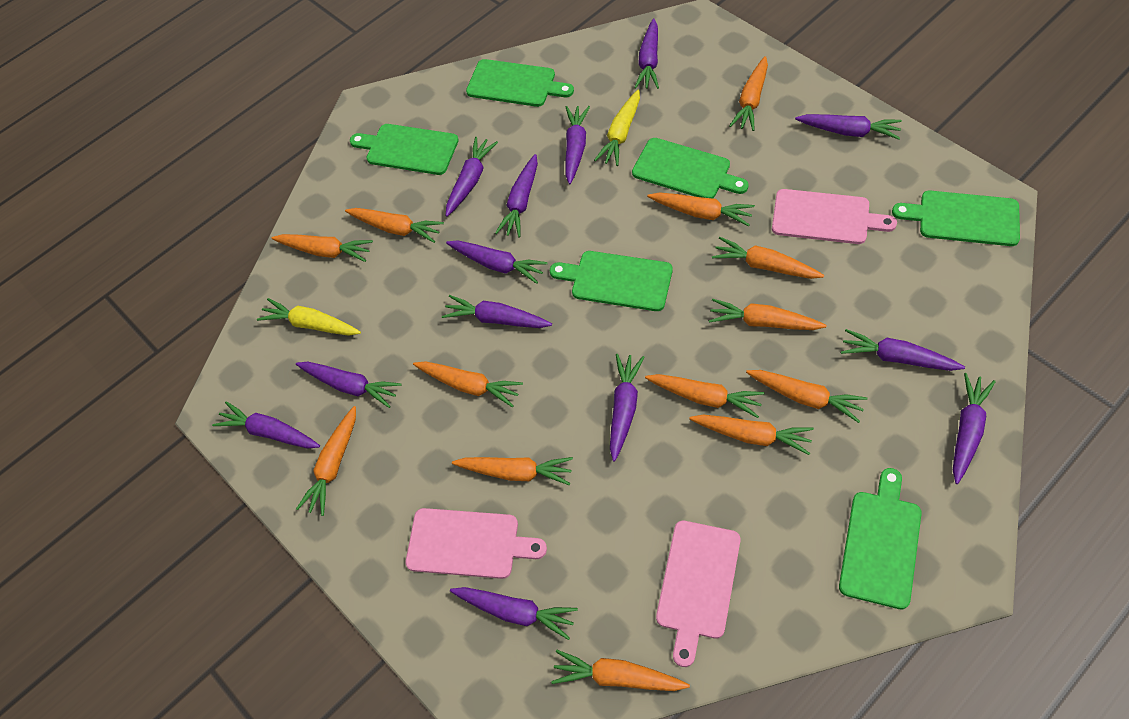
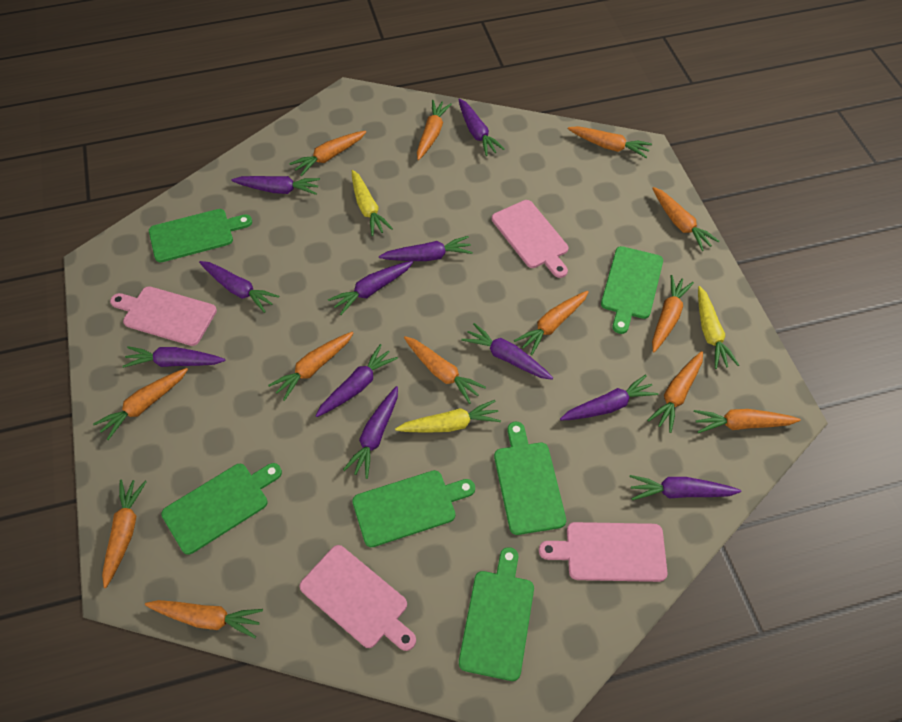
pink cutting board: 3 -> 4
purple carrot: 13 -> 11
yellow carrot: 2 -> 3

